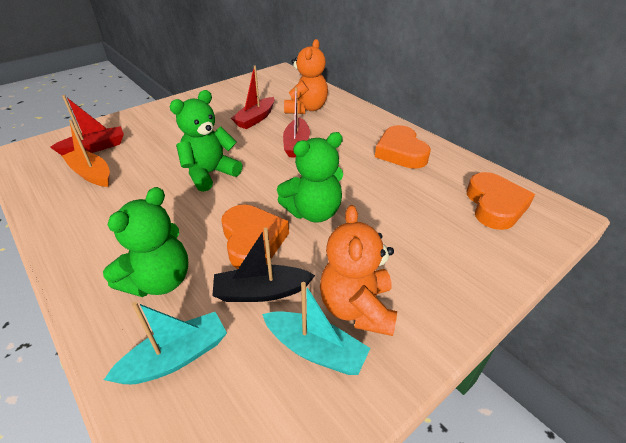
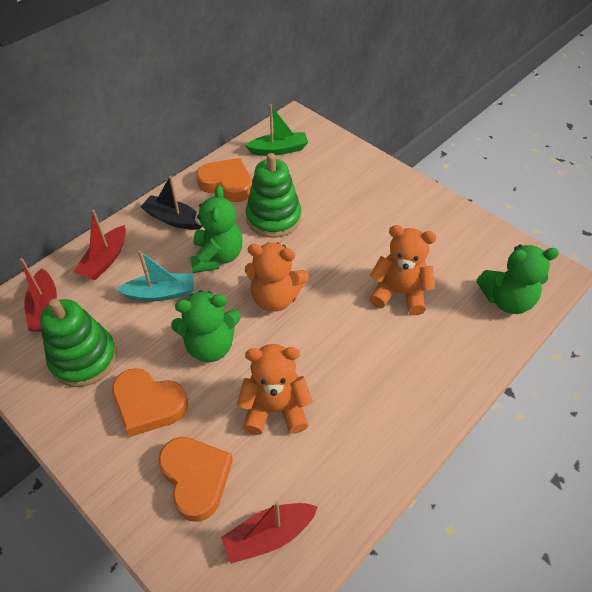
green boat: 0 -> 1
green stacking toy: 0 -> 2
orange boat: 1 -> 0
orange teddy bear: 2 -> 3
turquoise boat: 2 -> 1

